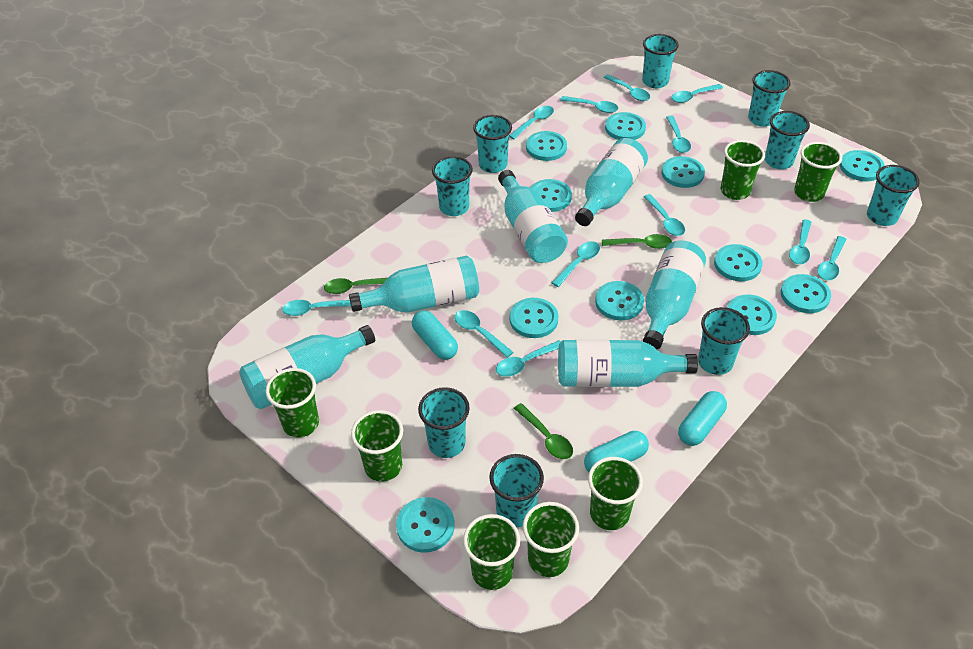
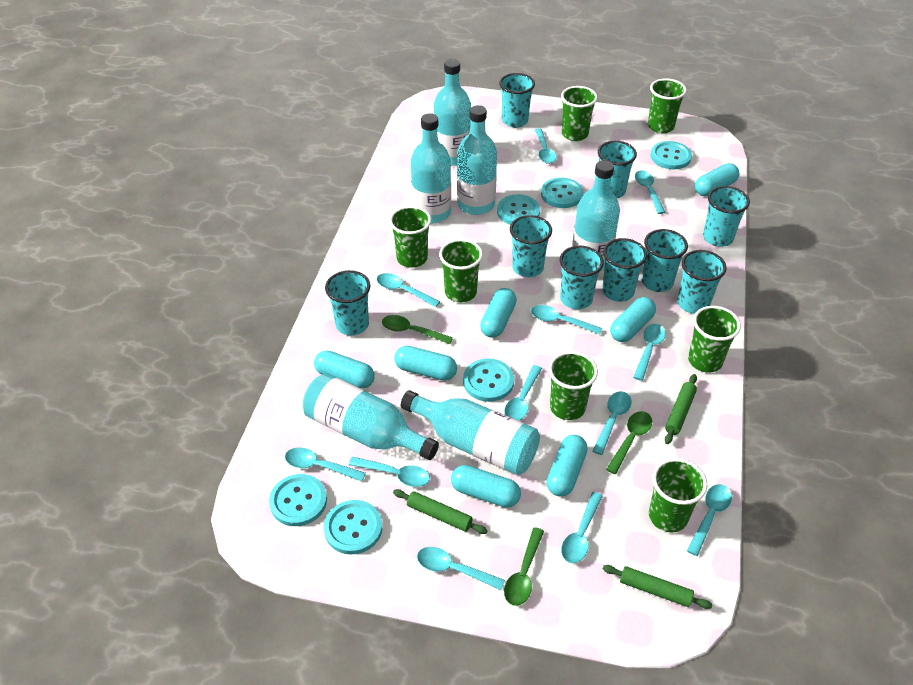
green rolling pin: 0 -> 3
turquoise button: 11 -> 6
turquoise capsule: 3 -> 7

